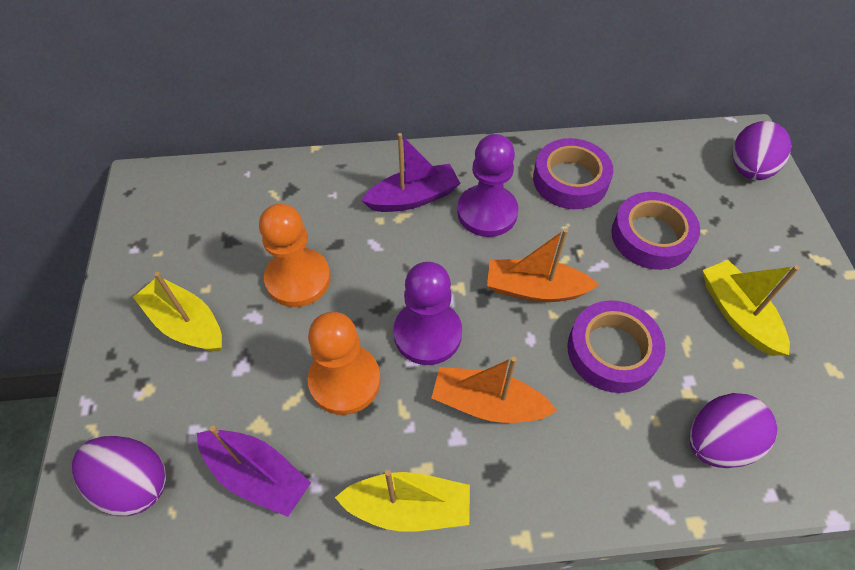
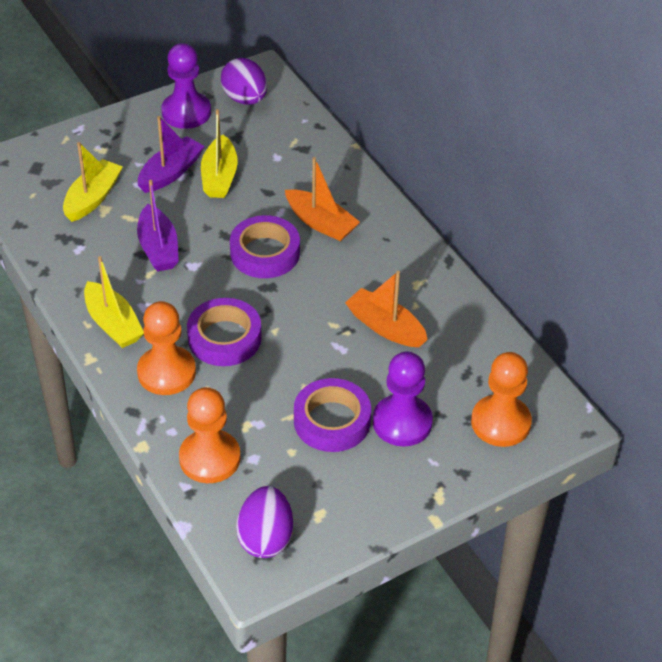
orange pawn: 2 -> 3
purple egg: 3 -> 2

